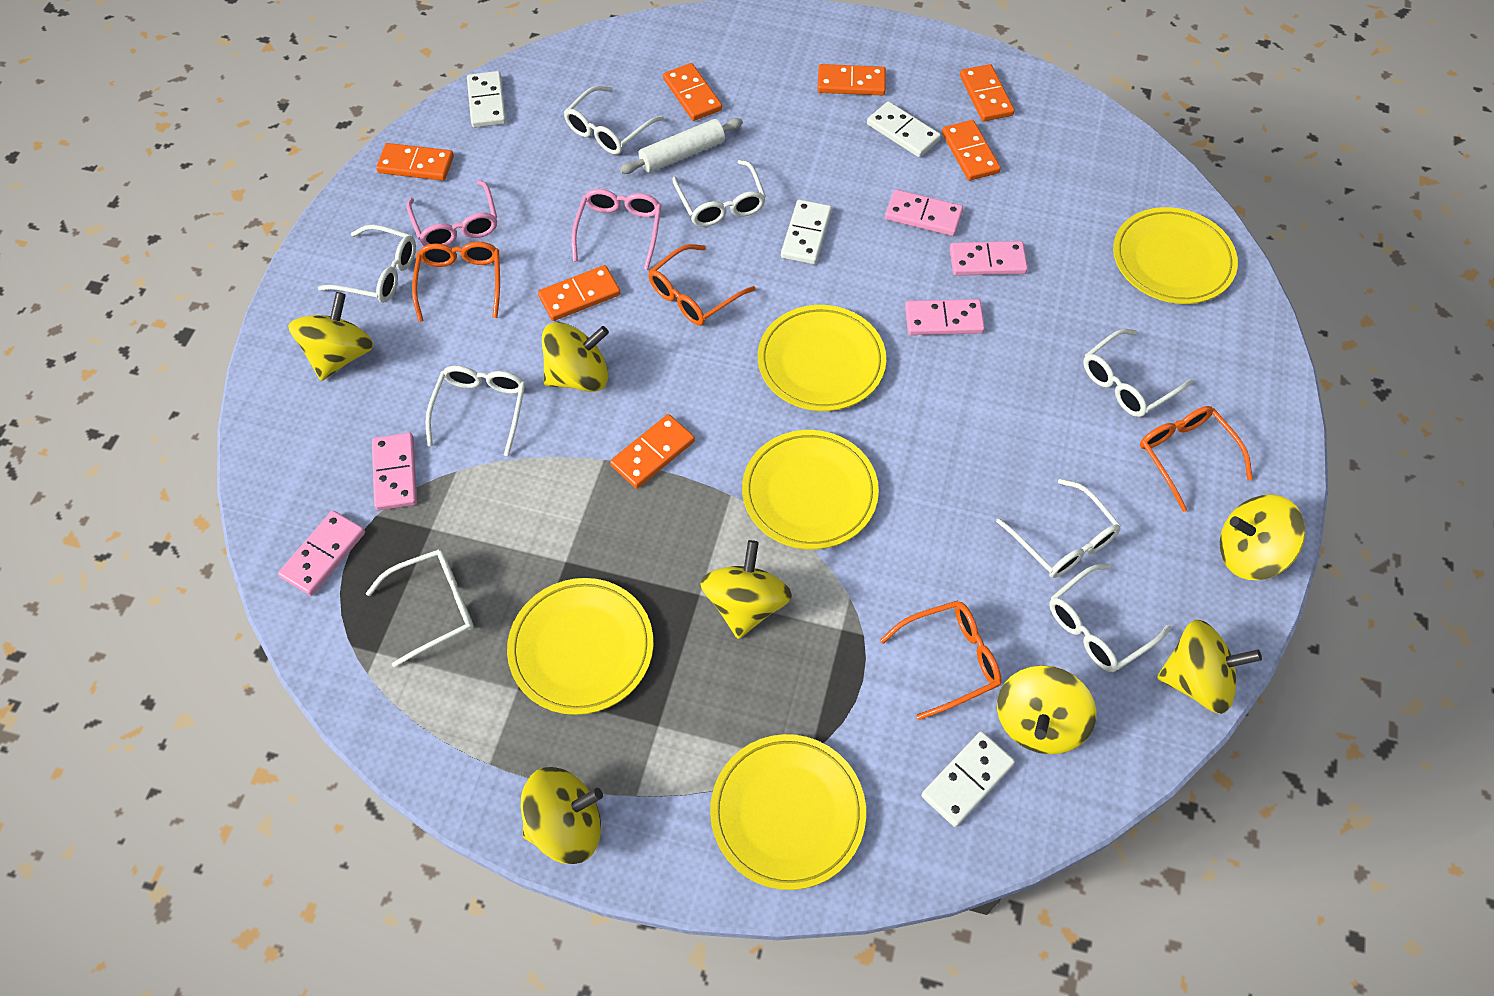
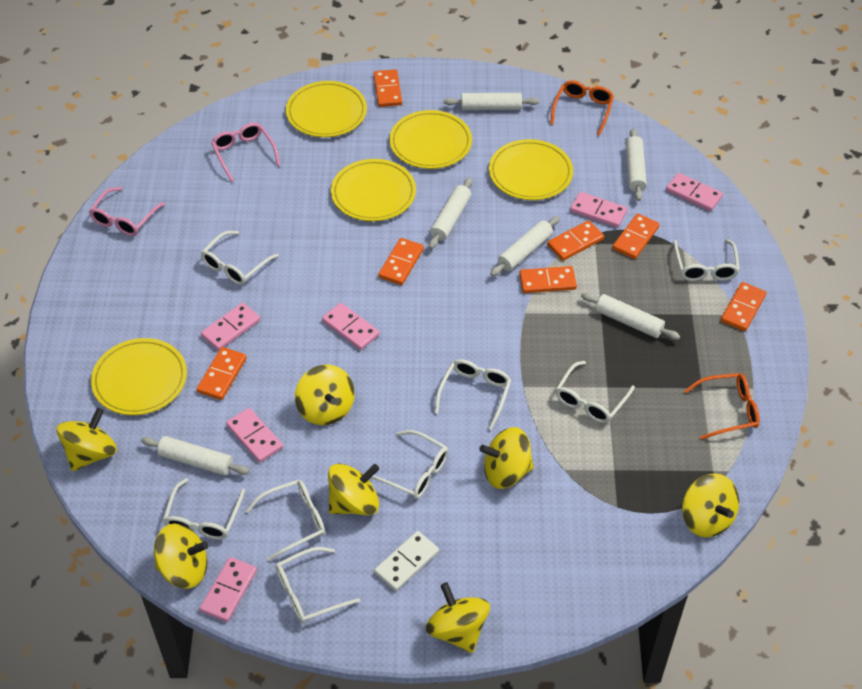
orange glasses: 4 -> 2
pink domino: 5 -> 6
white domino: 4 -> 1
white rolling pin: 1 -> 6

